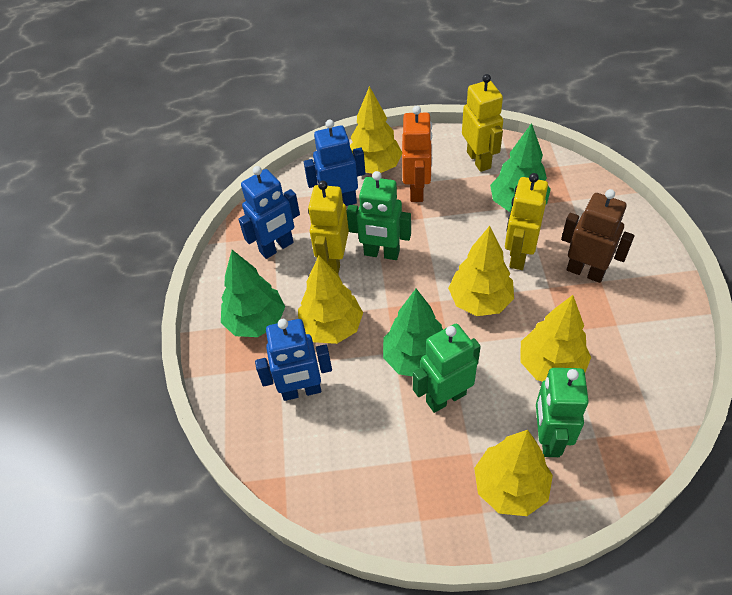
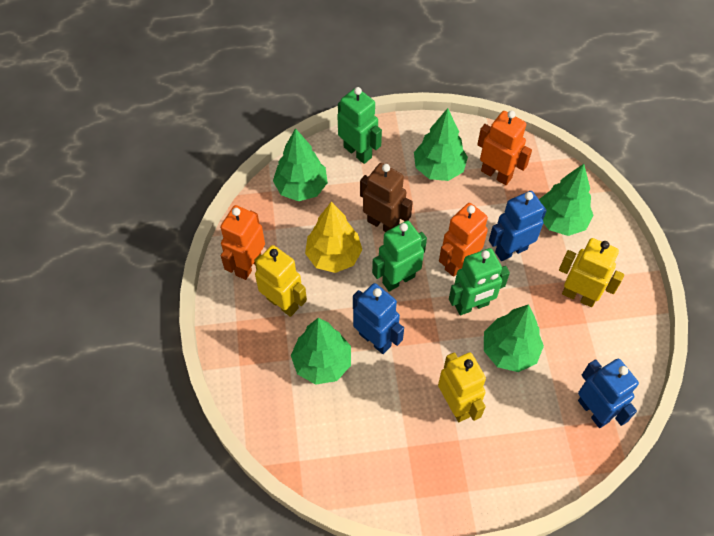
green tree: 3 -> 5
orange robot: 1 -> 3
yellow tree: 5 -> 1

